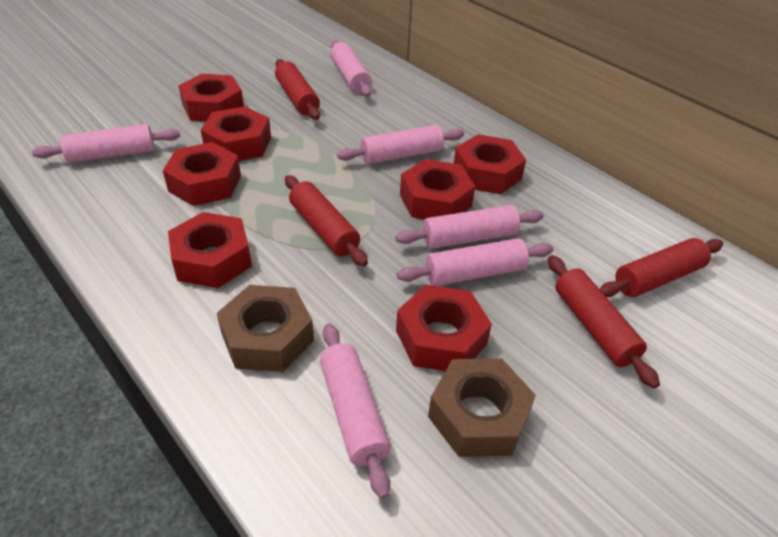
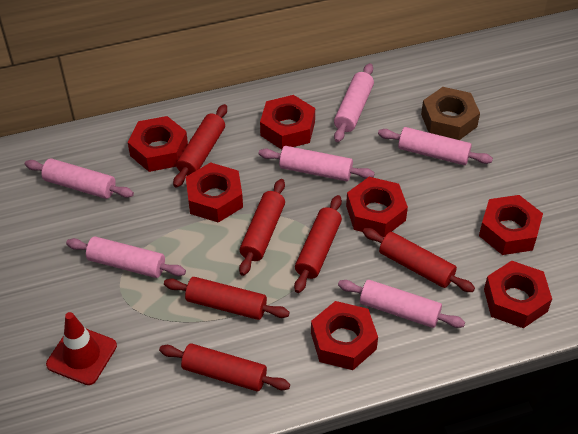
brown nut: 2 -> 1
red rolling pin: 4 -> 6
red traffic cone: 0 -> 1

